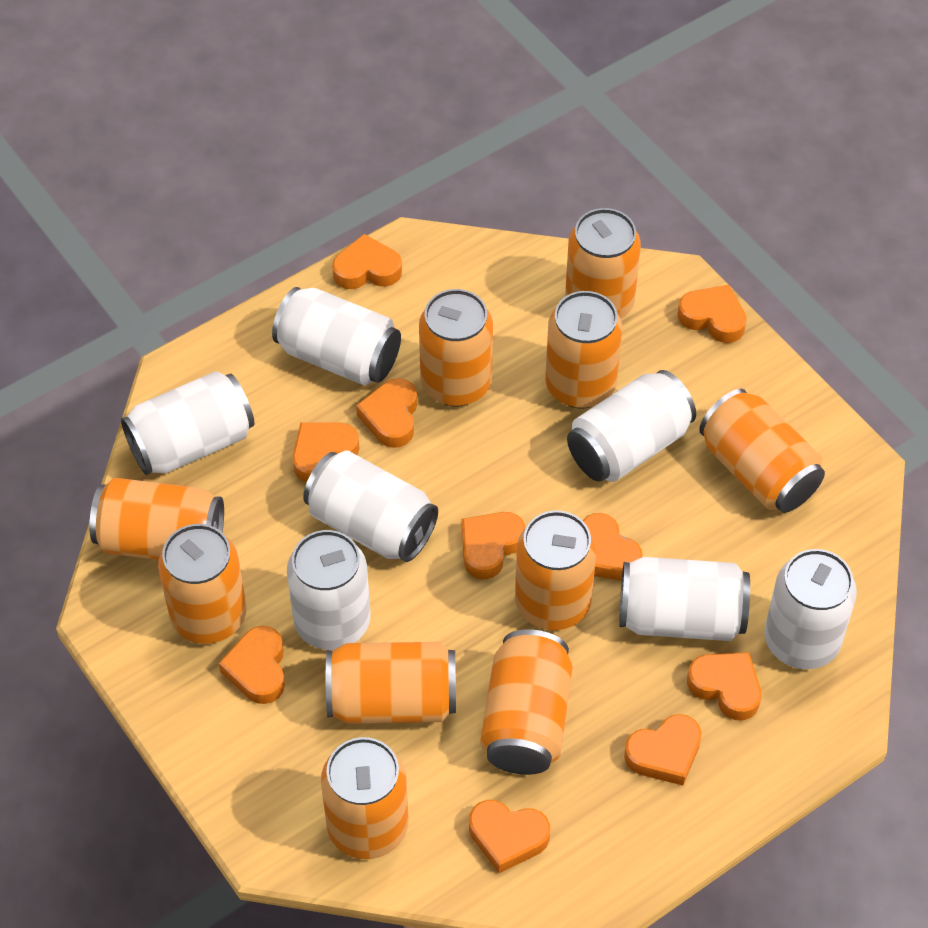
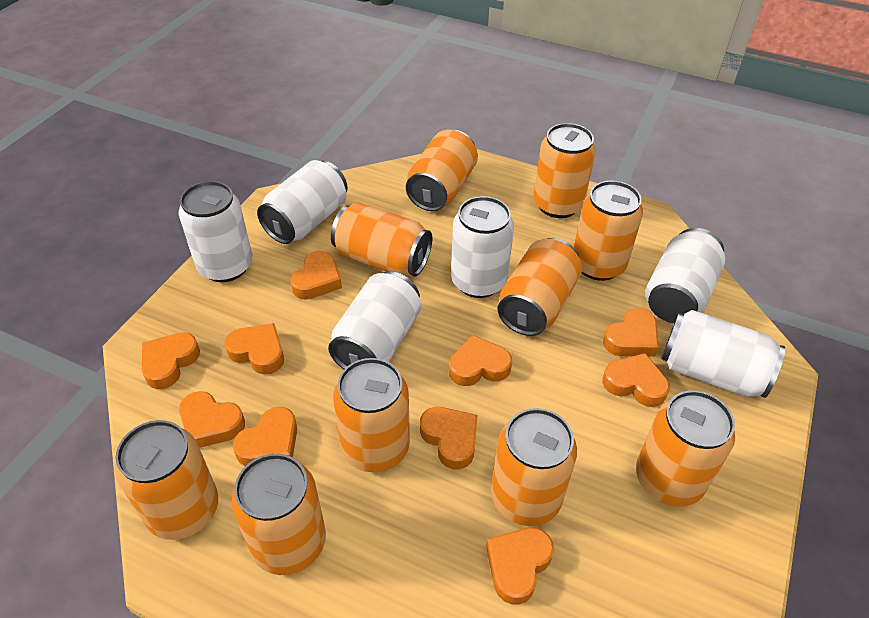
white can: 7 -> 6

